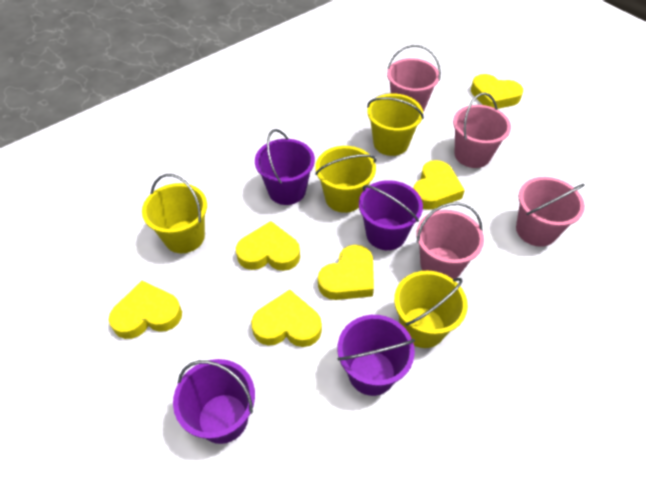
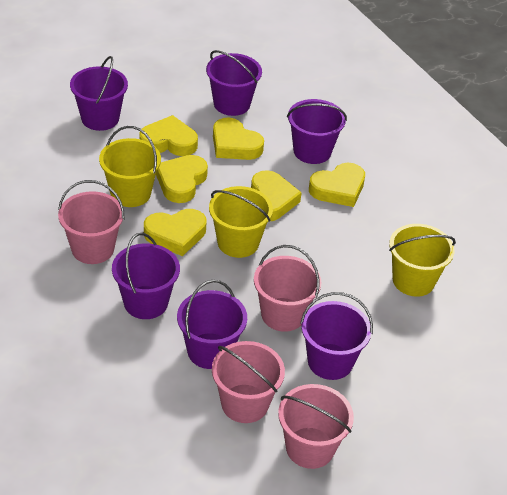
purple bucket: 4 -> 6
yellow bucket: 4 -> 3

